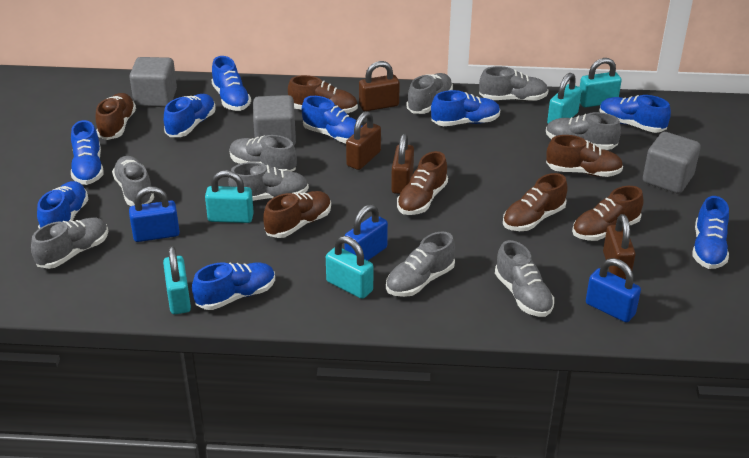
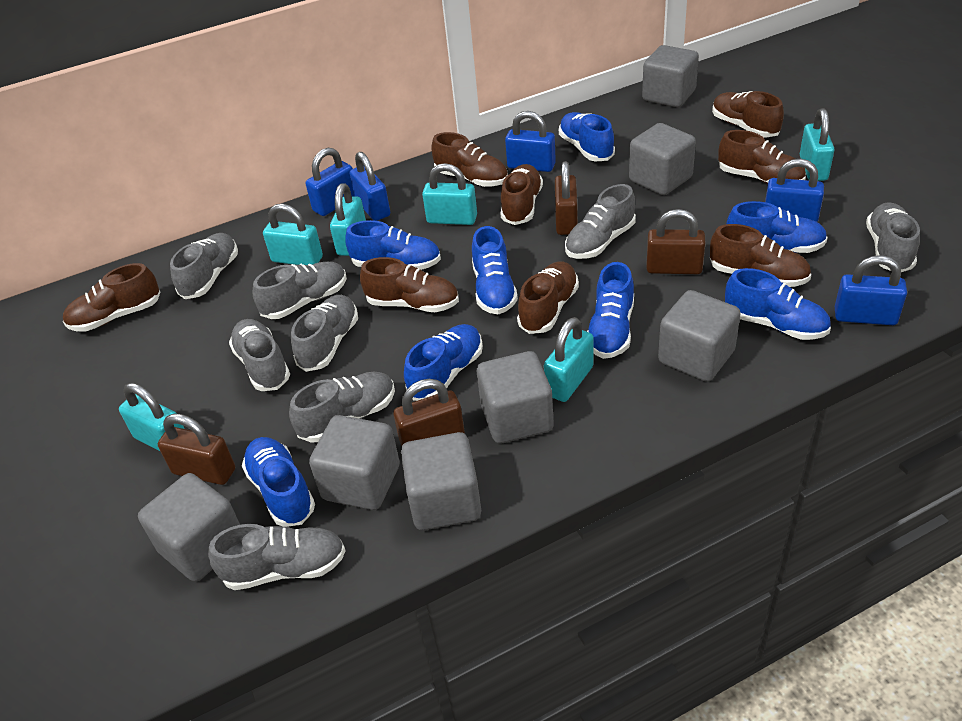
blue padlock: 3 -> 5
blue shoe: 9 -> 8
brown shoe: 7 -> 8
grey cube: 3 -> 7
grey shoe: 9 -> 8
turquoise padlock: 5 -> 6

